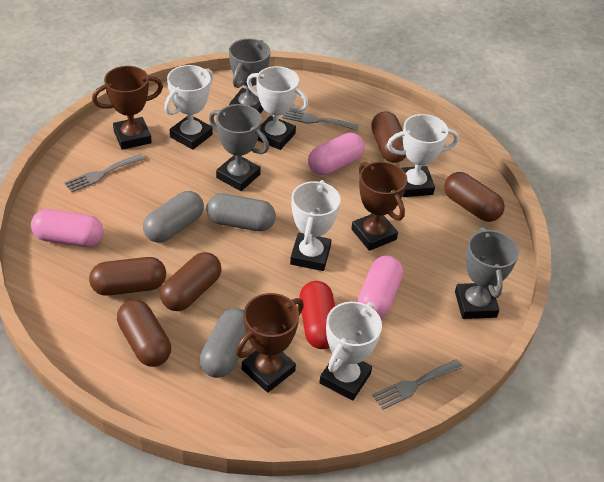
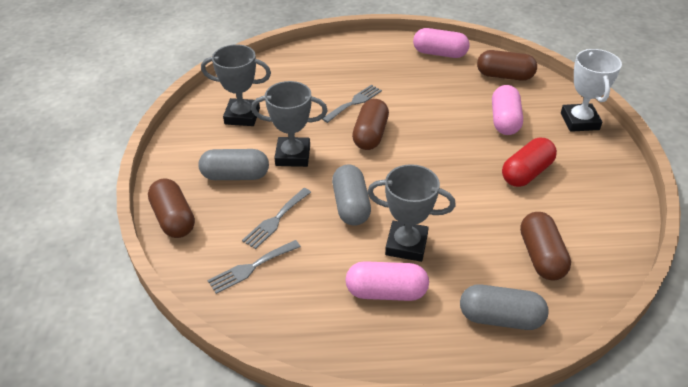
brown capsule: 5 -> 4
brown trophy: 3 -> 0
white trophy: 5 -> 1

